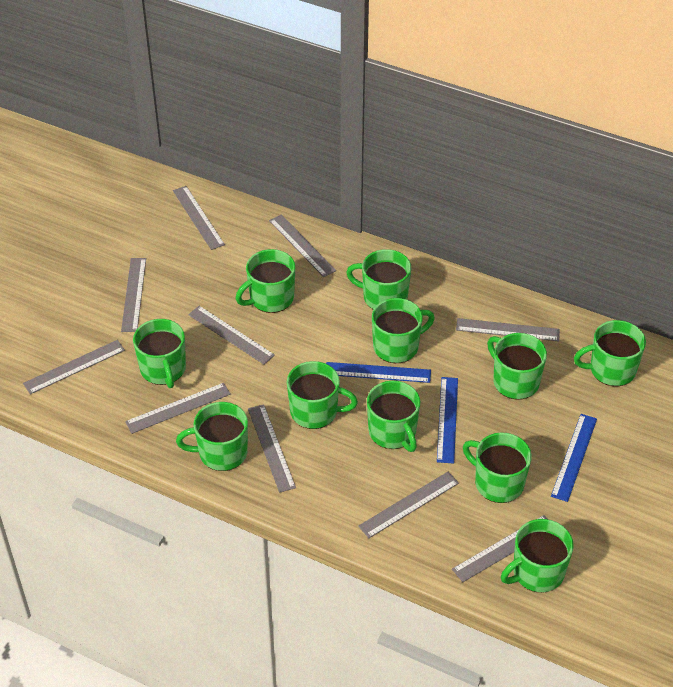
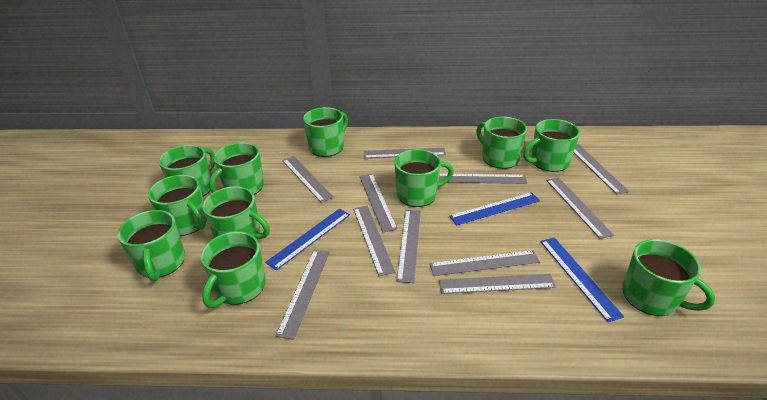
grey ruler: 10 -> 11

